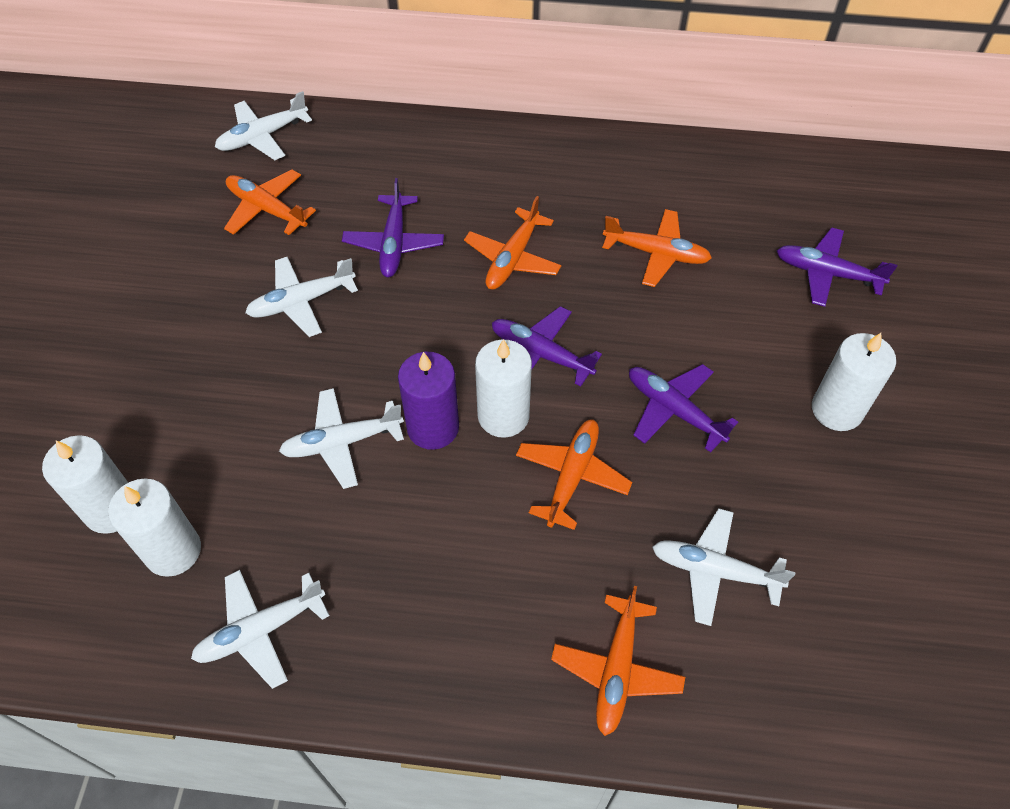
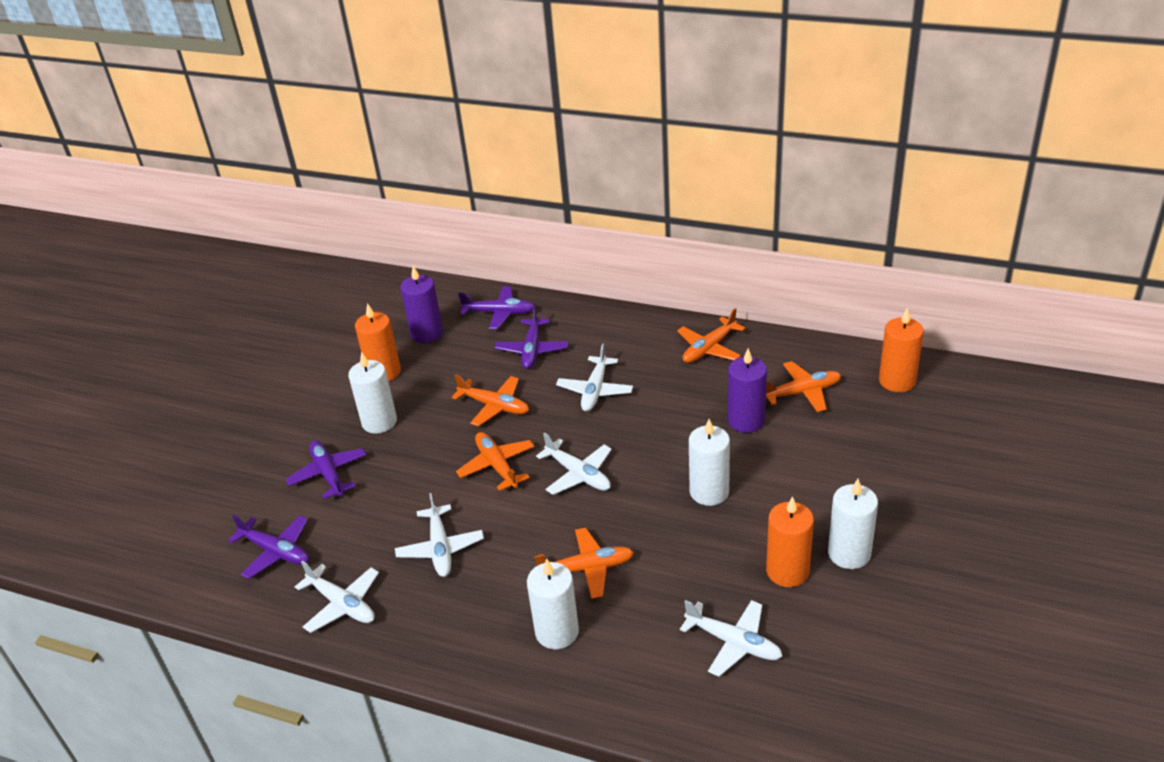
orange candle: 0 -> 3
purple candle: 1 -> 2

